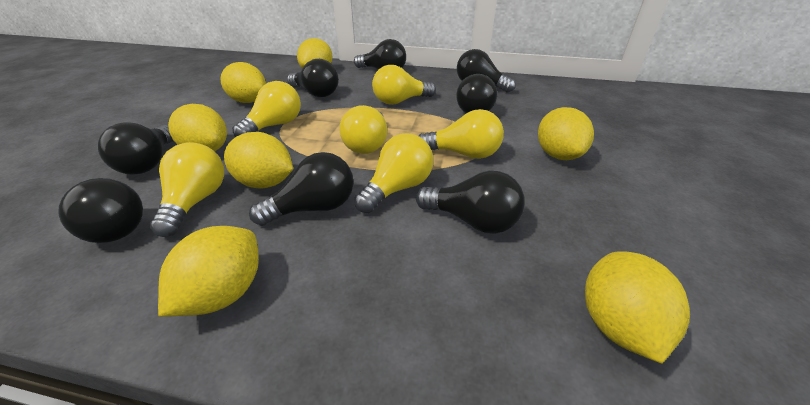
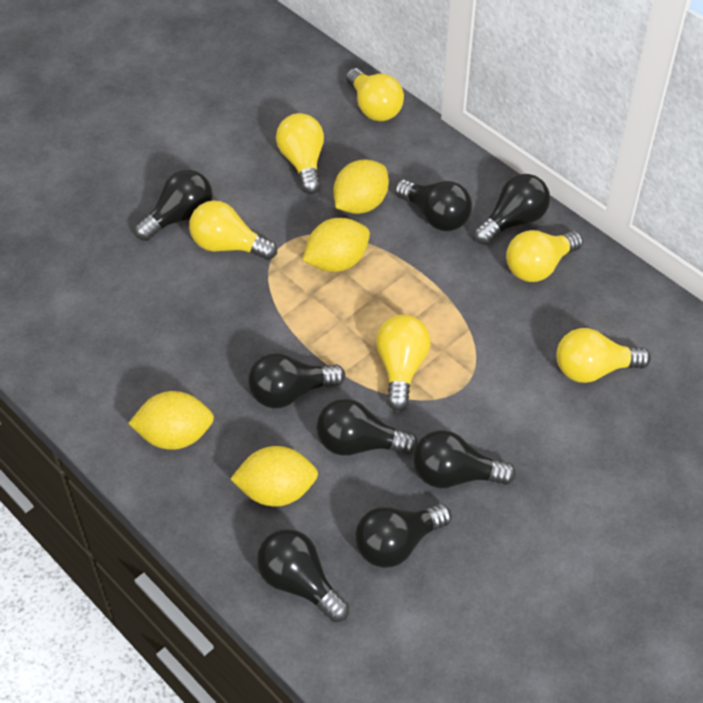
yellow lemon: 7 -> 4

